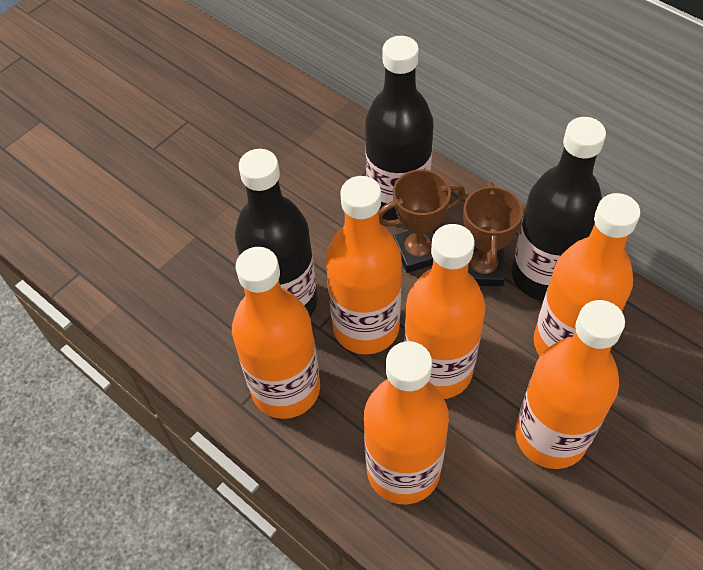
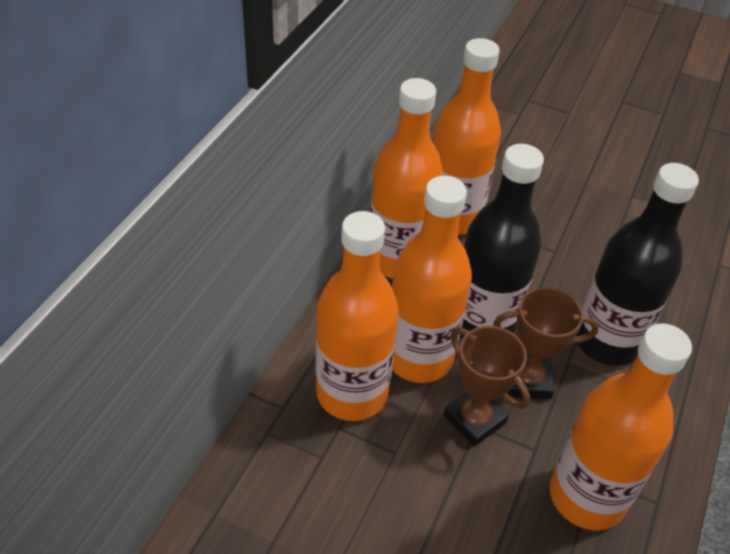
black bottle: 3 -> 2
orange bottle: 6 -> 5

